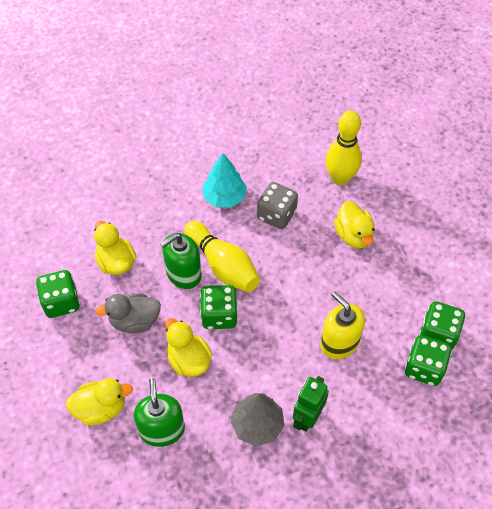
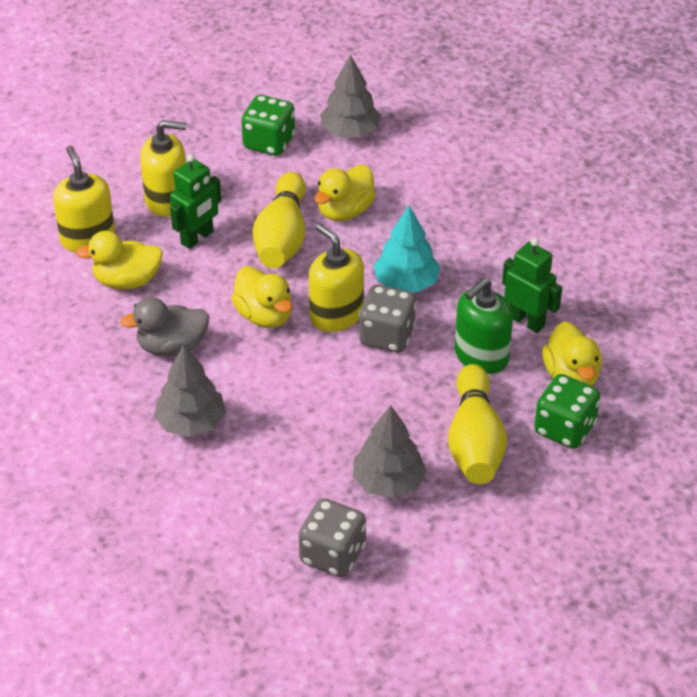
green dice: 4 -> 2
green robot: 1 -> 2
green soap dispenser: 2 -> 1
grey dice: 1 -> 2
grey tree: 1 -> 3
yellow soap dispenser: 1 -> 3

